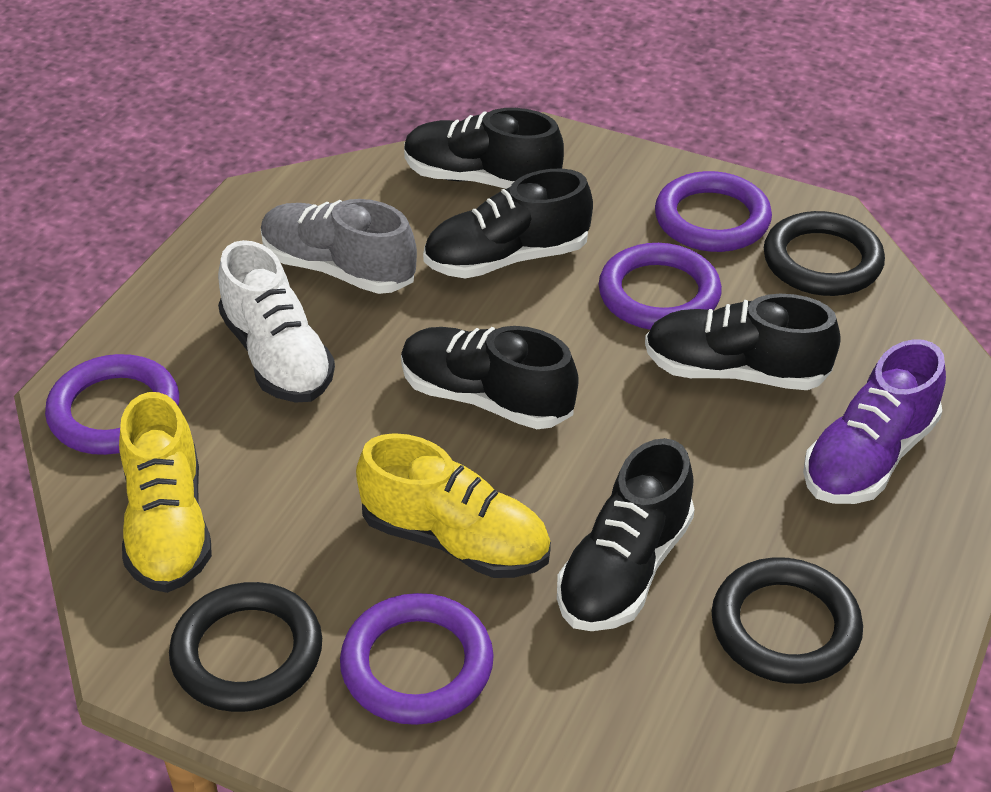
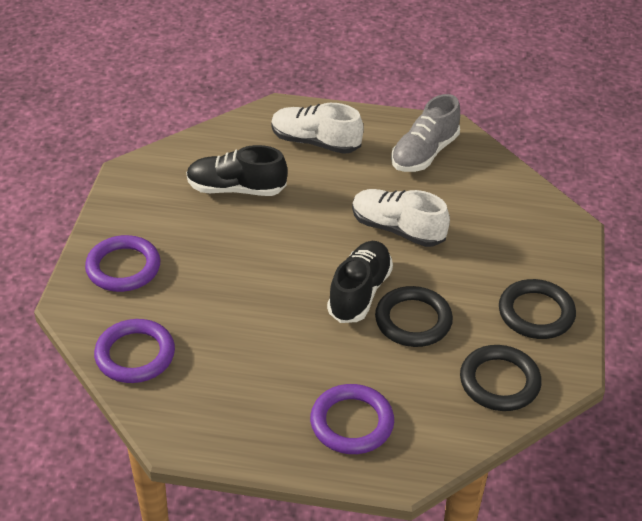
black shoe: 5 -> 2
purple ring: 4 -> 3
purple shoe: 1 -> 0
white shoe: 1 -> 2
yellow shoe: 2 -> 0

